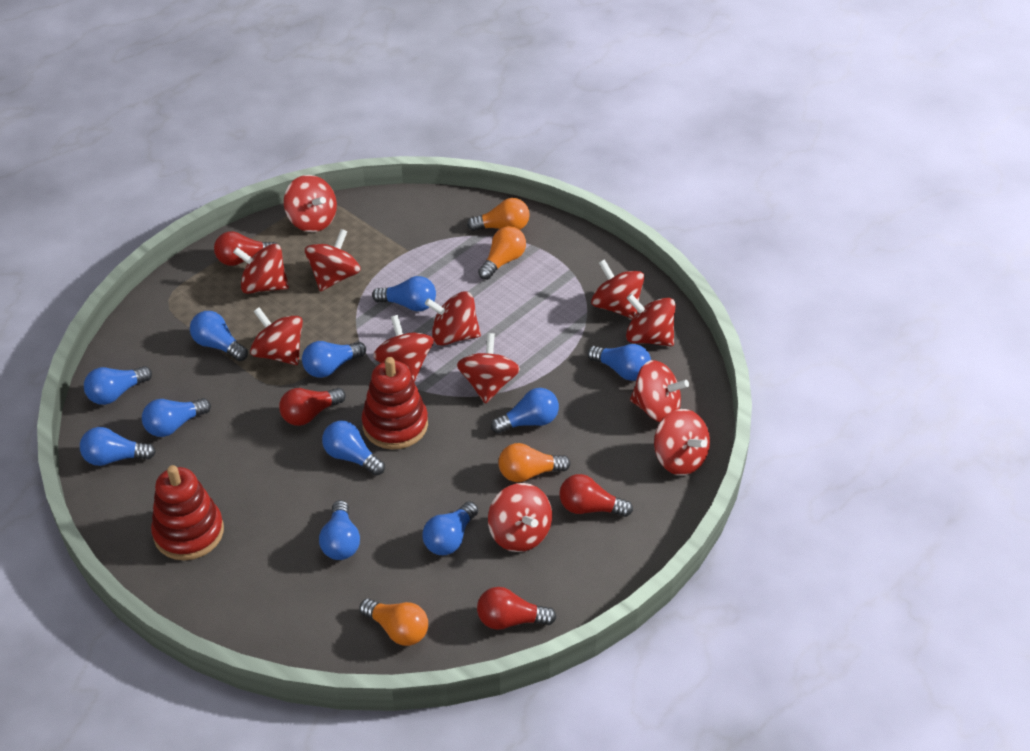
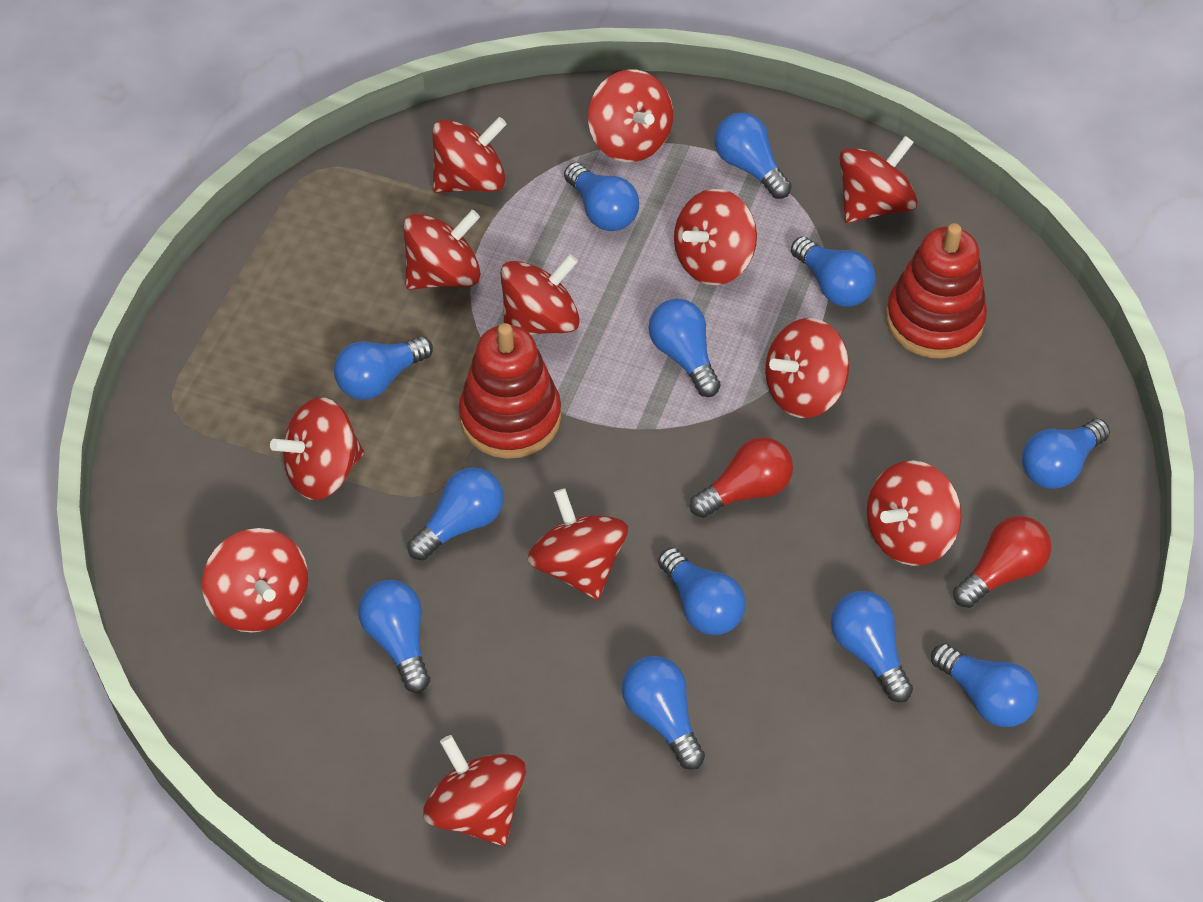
blue light bulb: 11 -> 12
orange light bulb: 4 -> 0
red light bulb: 4 -> 2

